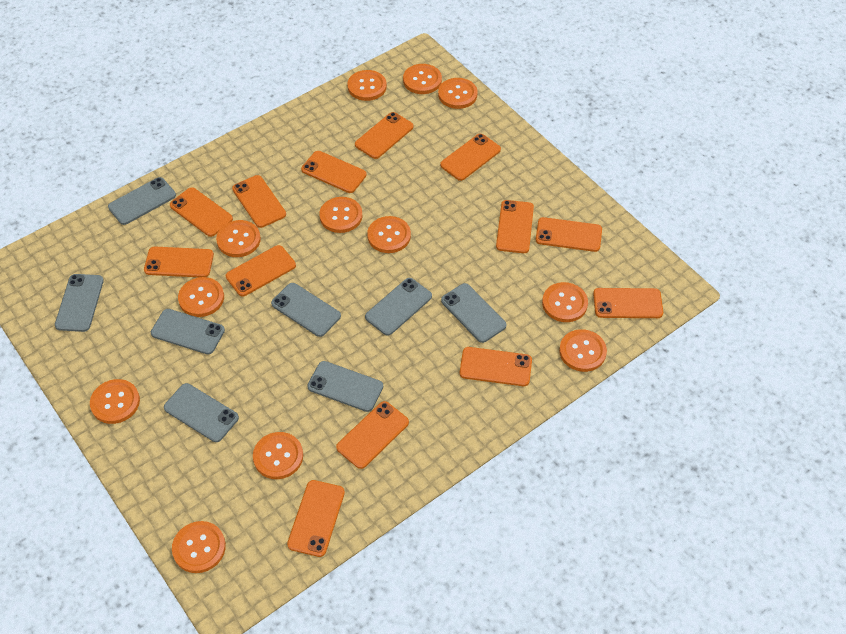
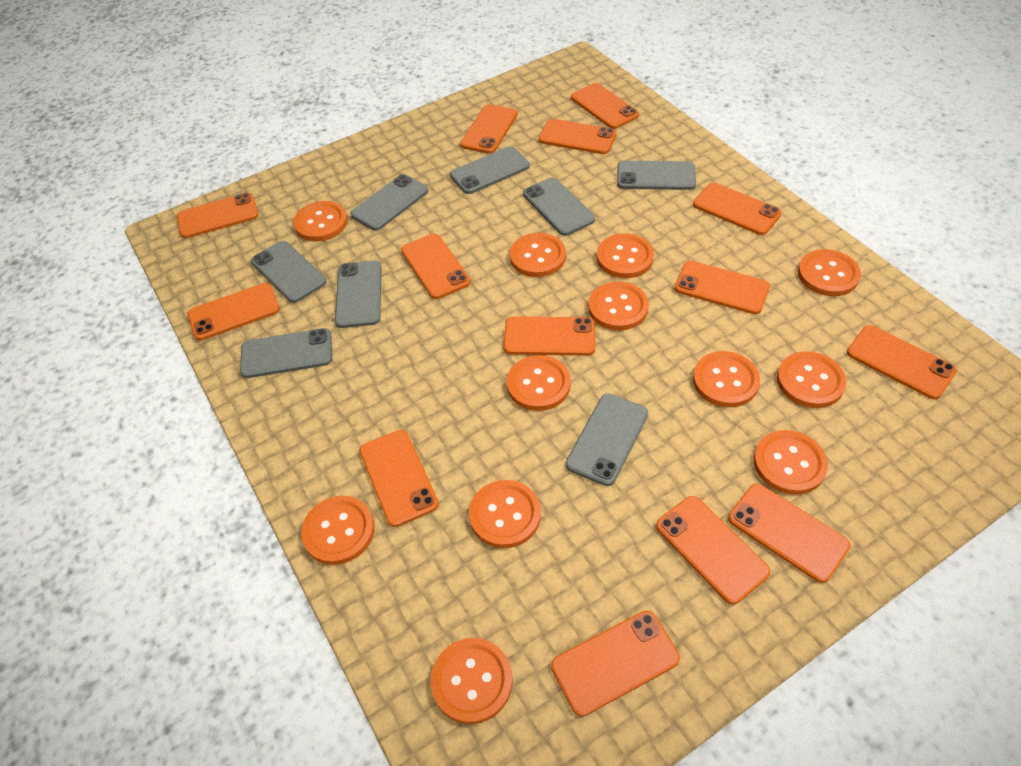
orange phone: 13 -> 14

